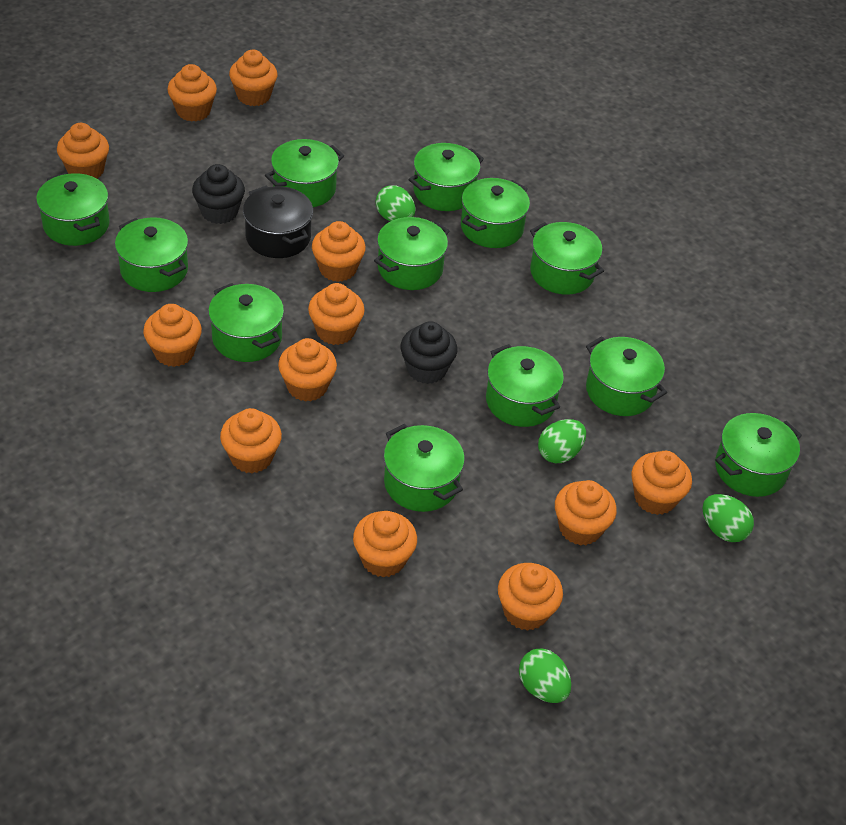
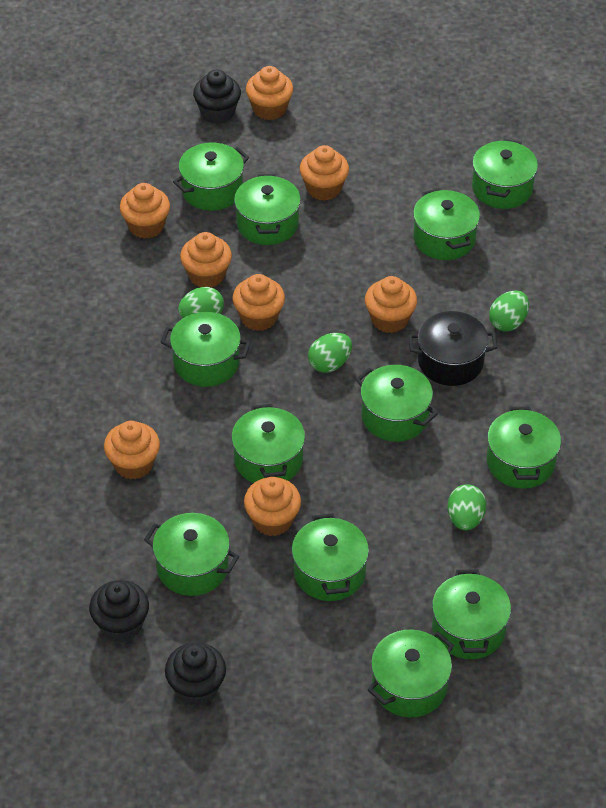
black cupcake: 2 -> 3
orange cupcake: 12 -> 8

